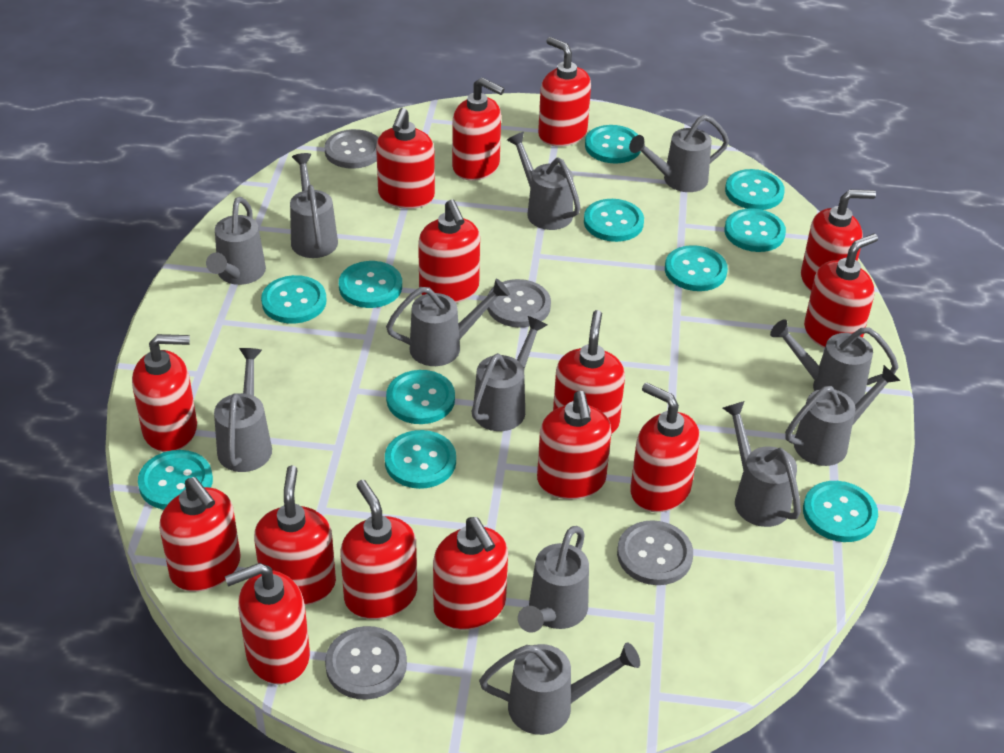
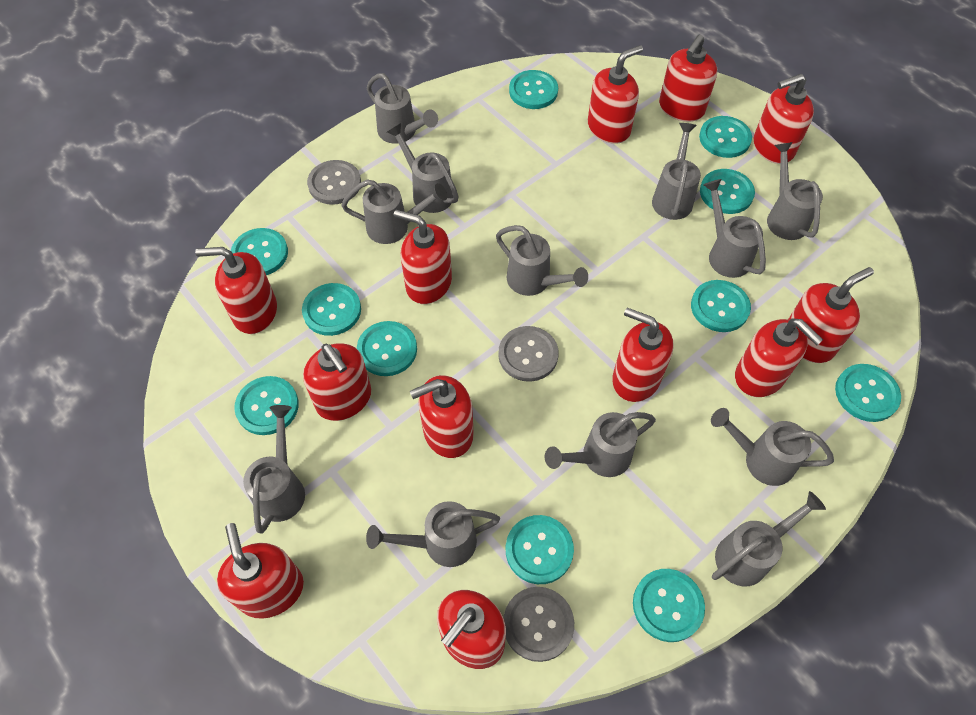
grey button: 4 -> 3
red soap dispenser: 15 -> 12

